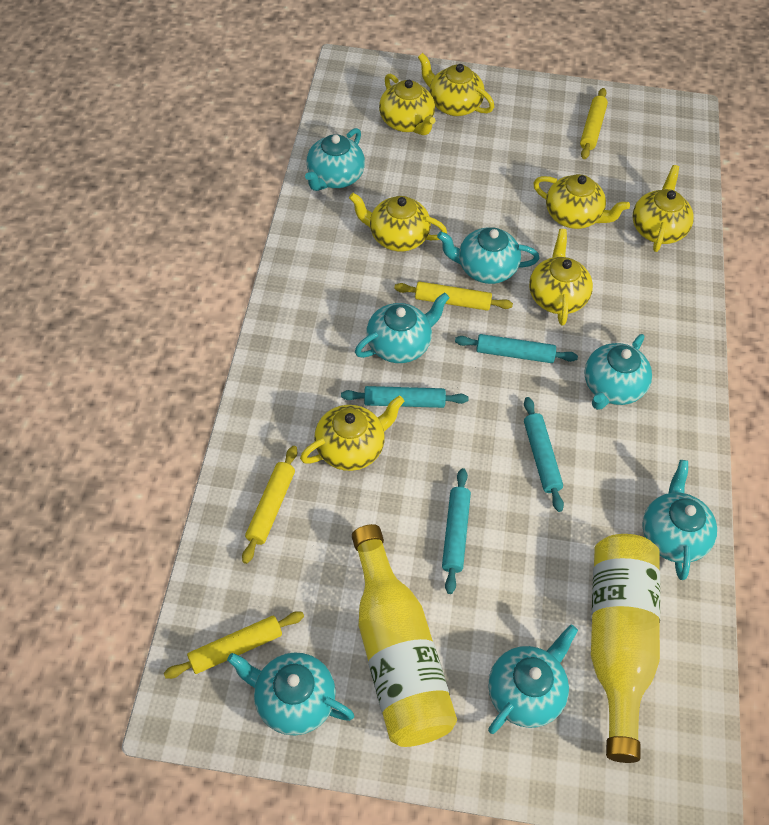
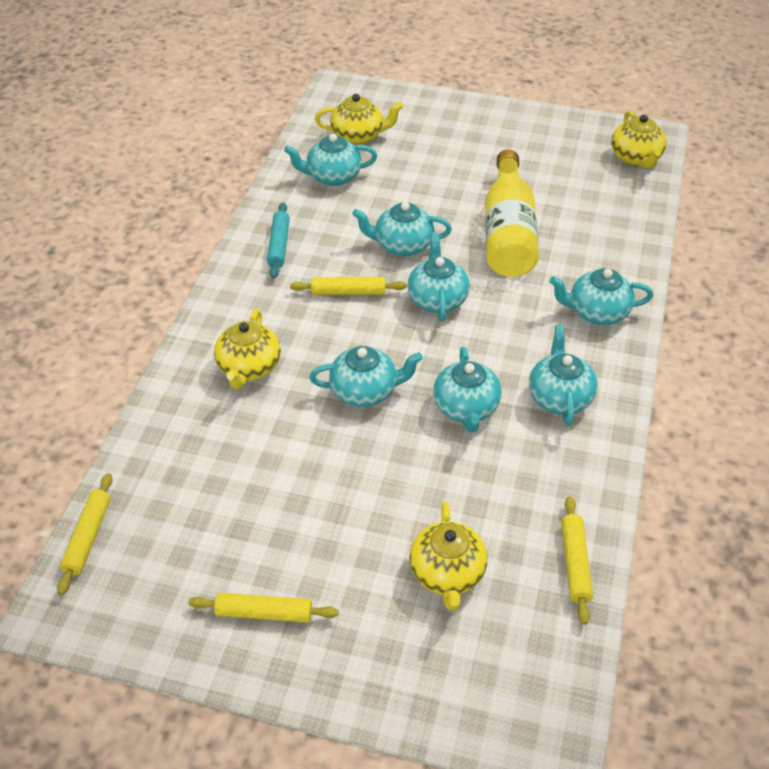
turquoise rolling pin: 4 -> 1
yellow bottle: 2 -> 1
yellow teapot: 7 -> 4

